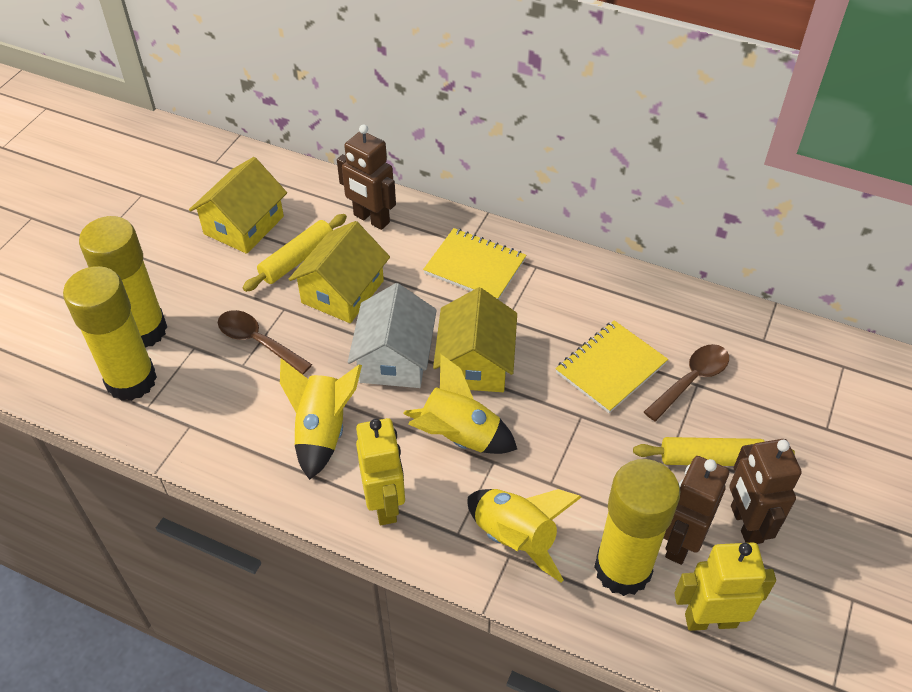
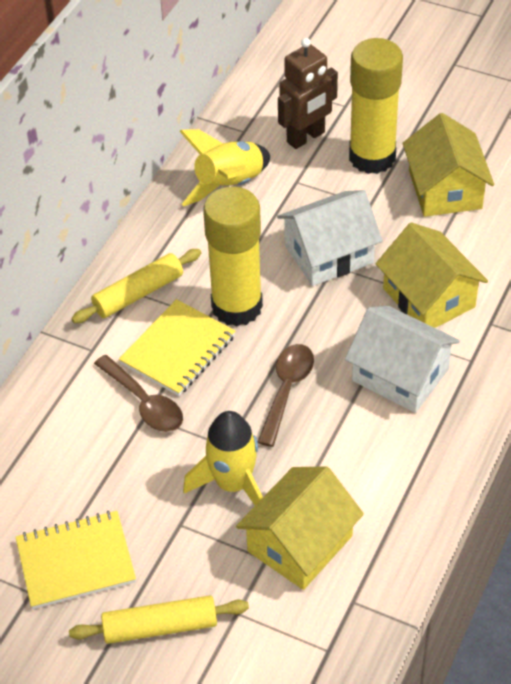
brown robot: 3 -> 1
white house: 1 -> 2
yellow glue stick: 3 -> 2
yellow robot: 2 -> 0
yellow rocket: 3 -> 2

